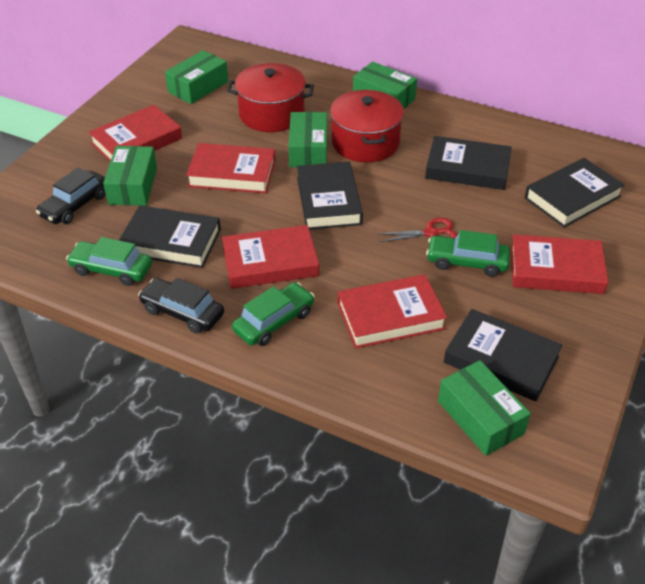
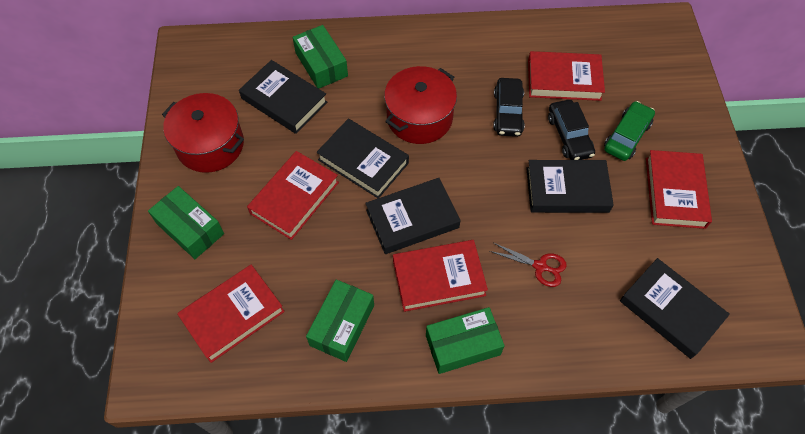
green box: 5 -> 4
green car: 3 -> 1

